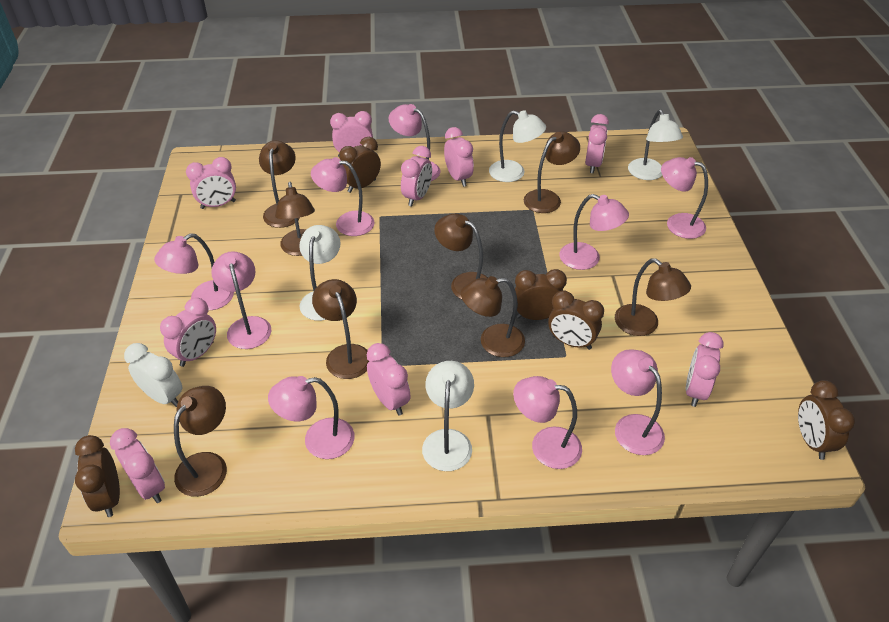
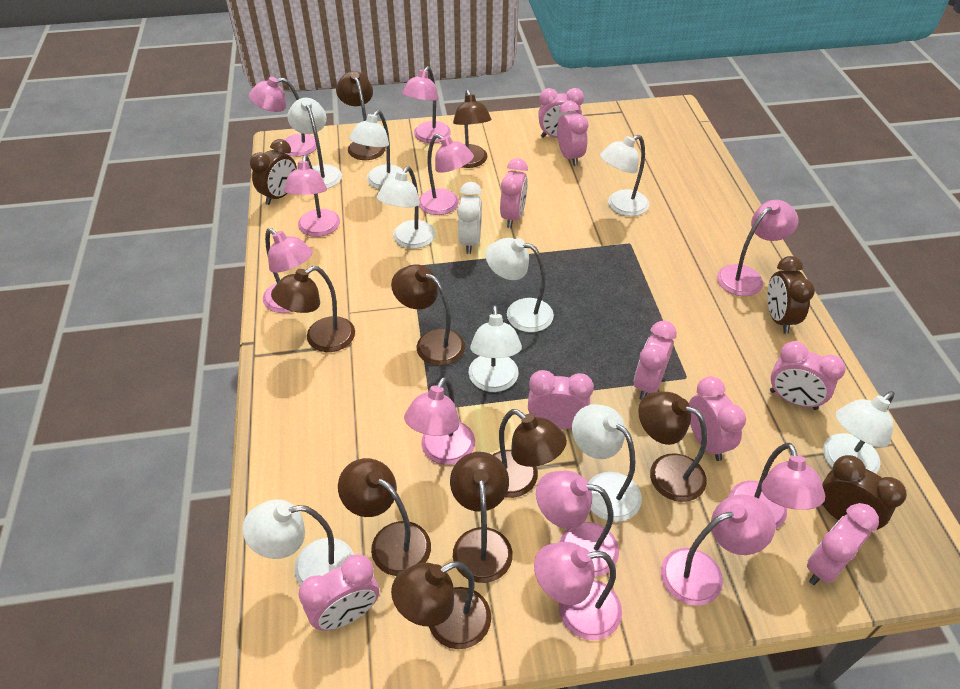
brown clock: 5 -> 3
brown lamp: 8 -> 9
pink lamp: 9 -> 11
white lamp: 4 -> 9

